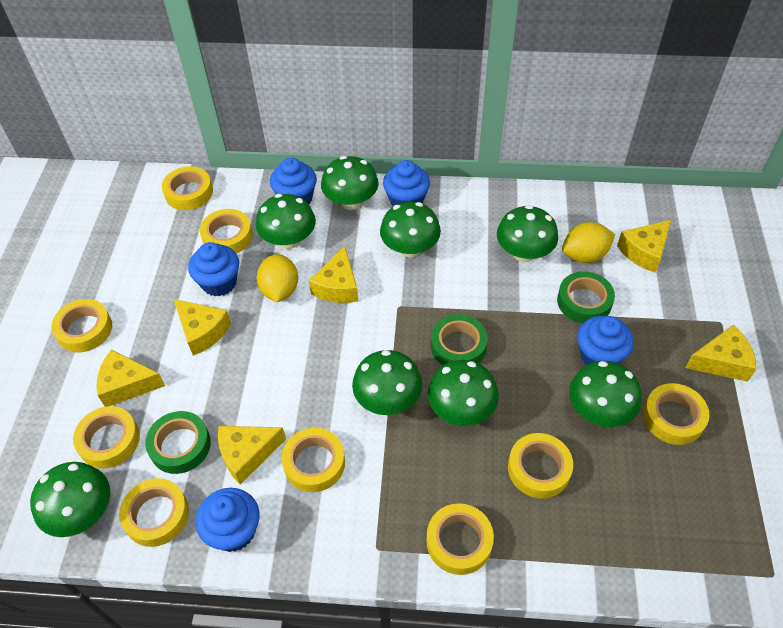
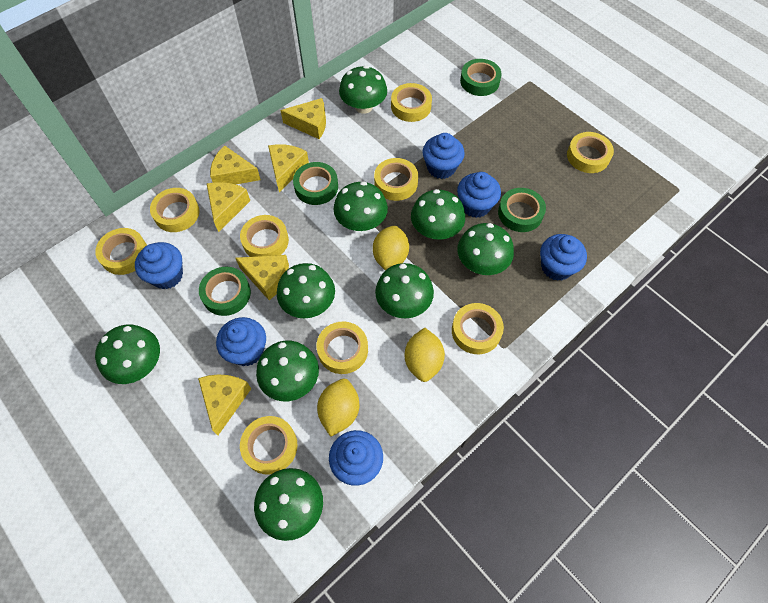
blue cupcake: 5 -> 6
green mushroom: 8 -> 9
green tape: 3 -> 4
yellow lemon: 2 -> 3

